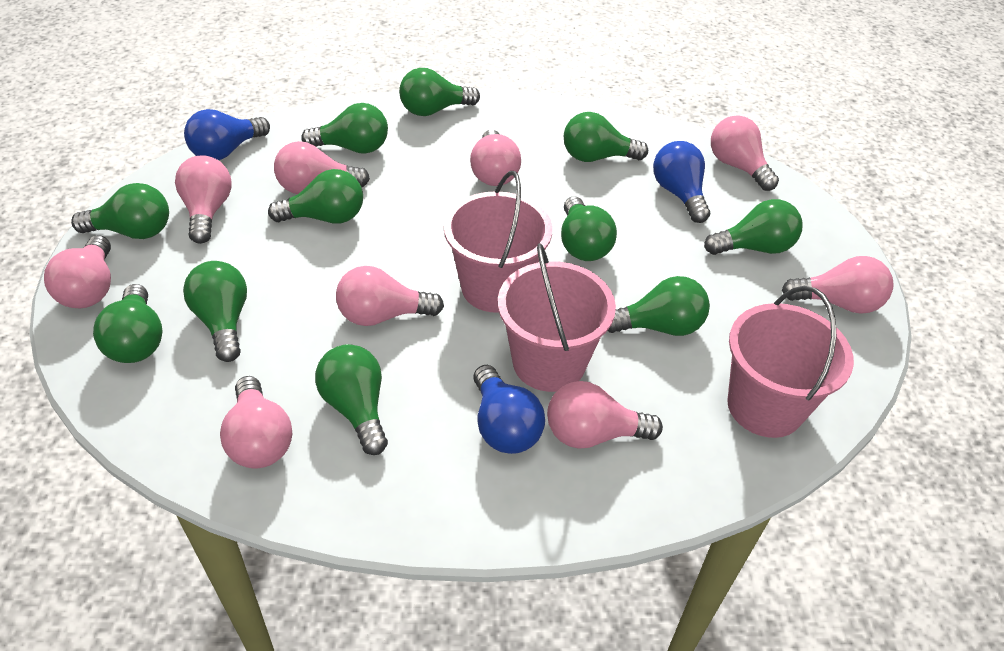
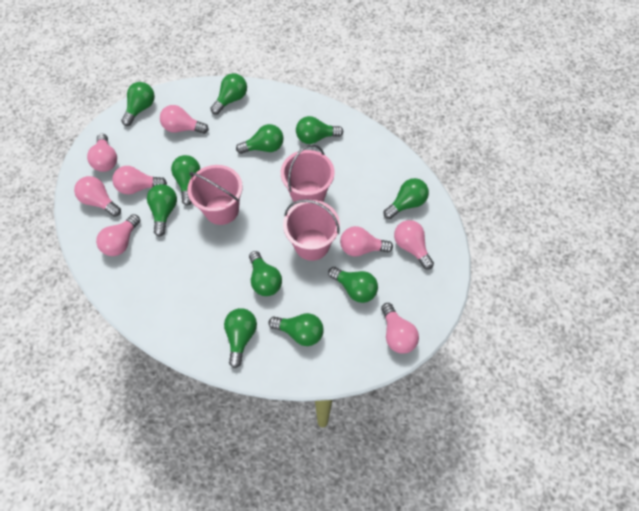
blue light bulb: 3 -> 0
pink light bulb: 9 -> 8

